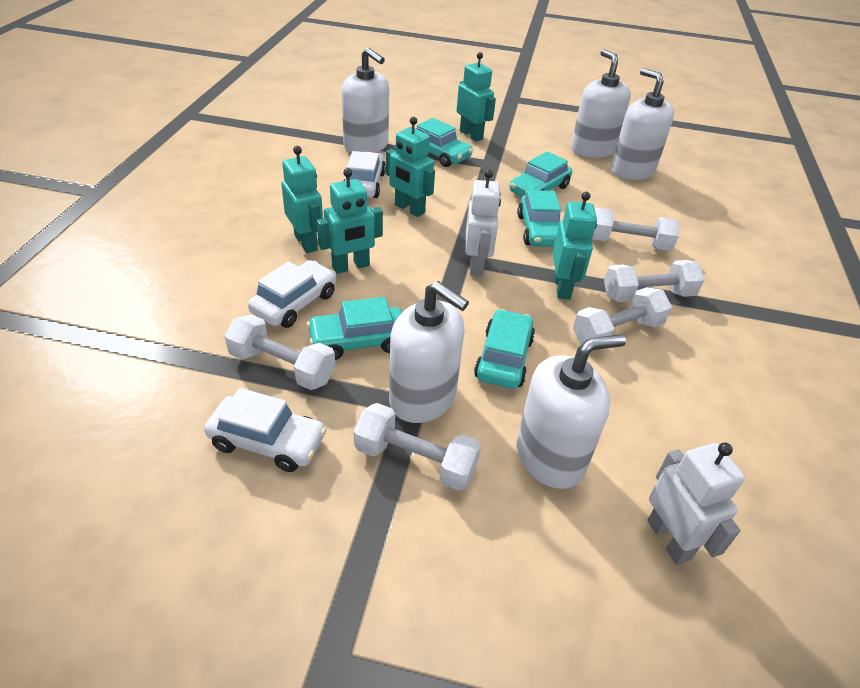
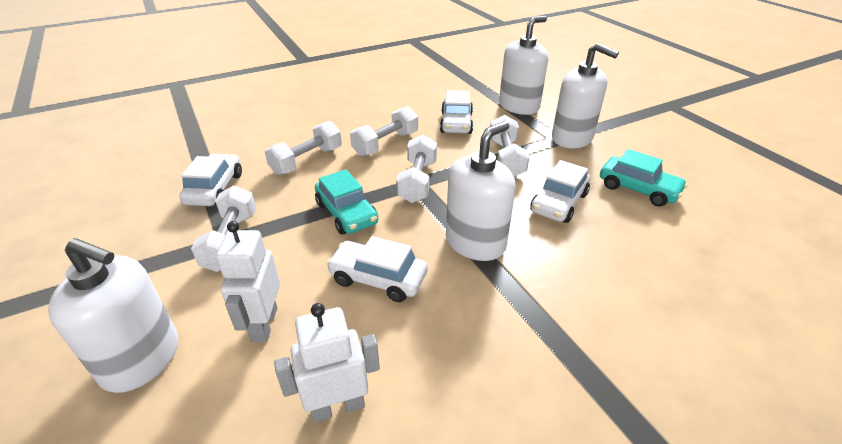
turquoise car: 5 -> 2
turquoise robot: 5 -> 0
white car: 3 -> 4
white soap dispenser: 5 -> 4

